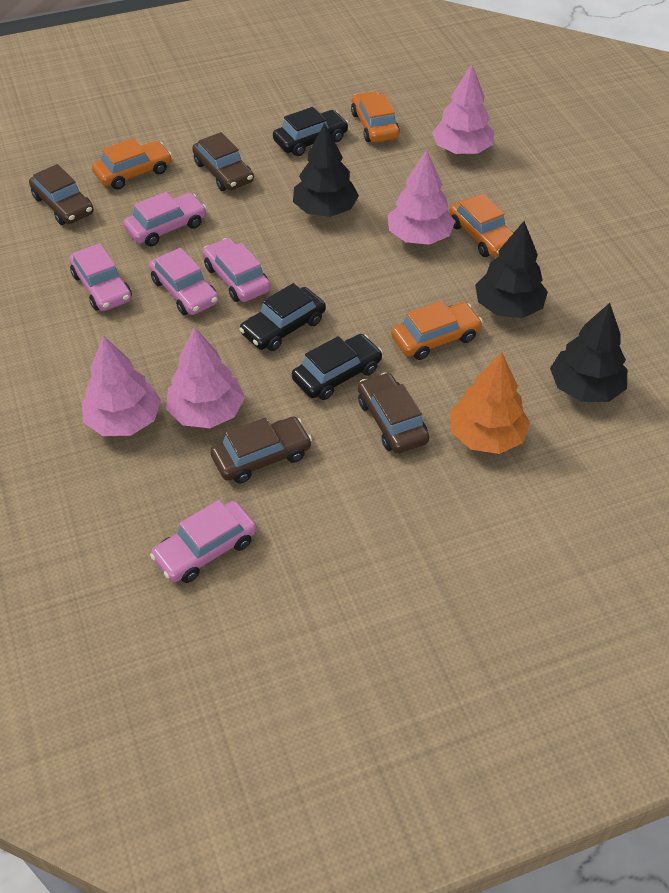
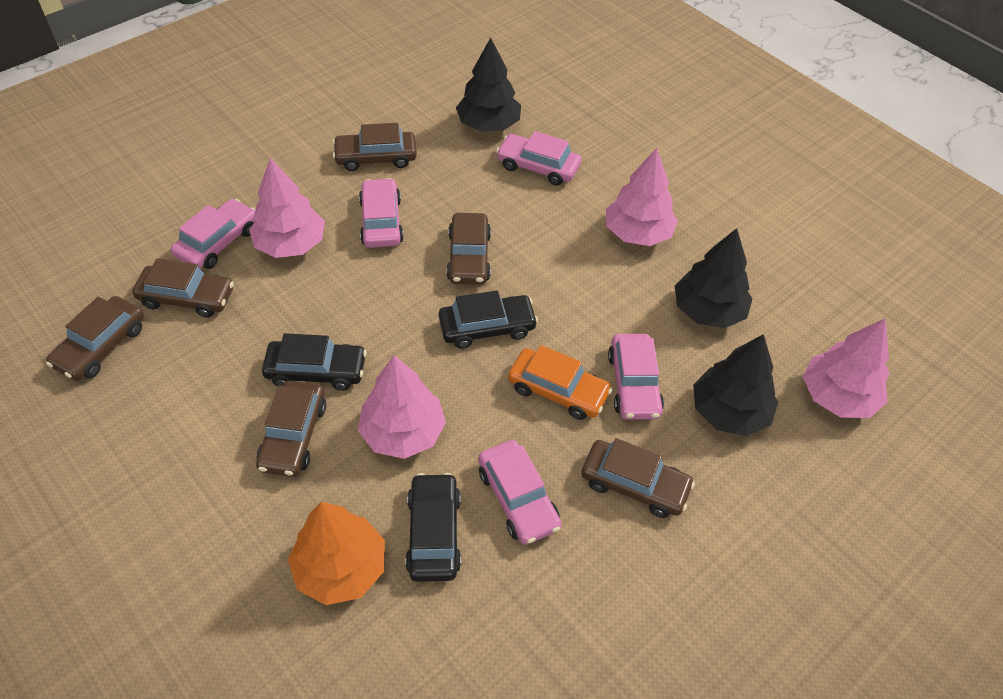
brown car: 4 -> 6
orange car: 4 -> 1

